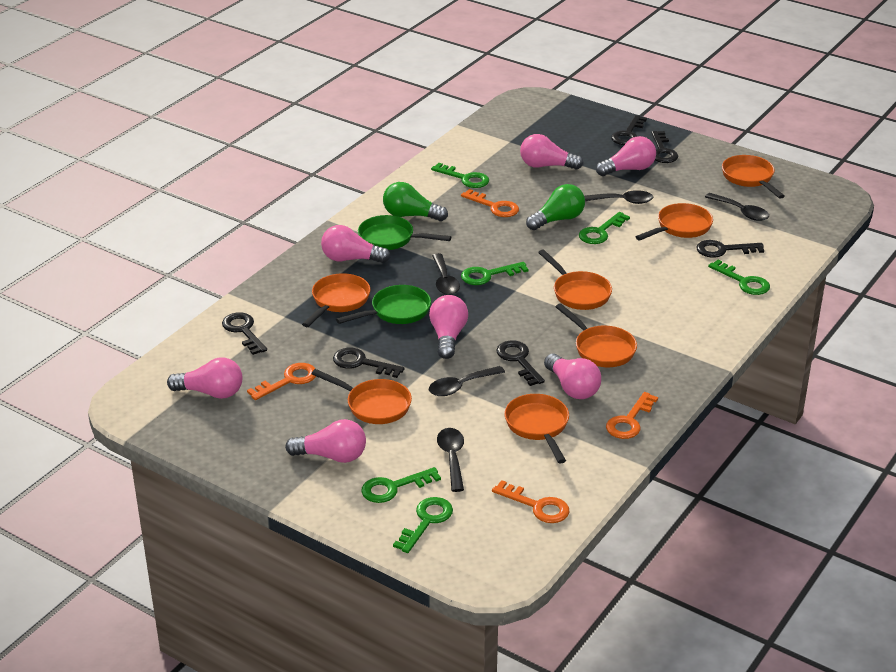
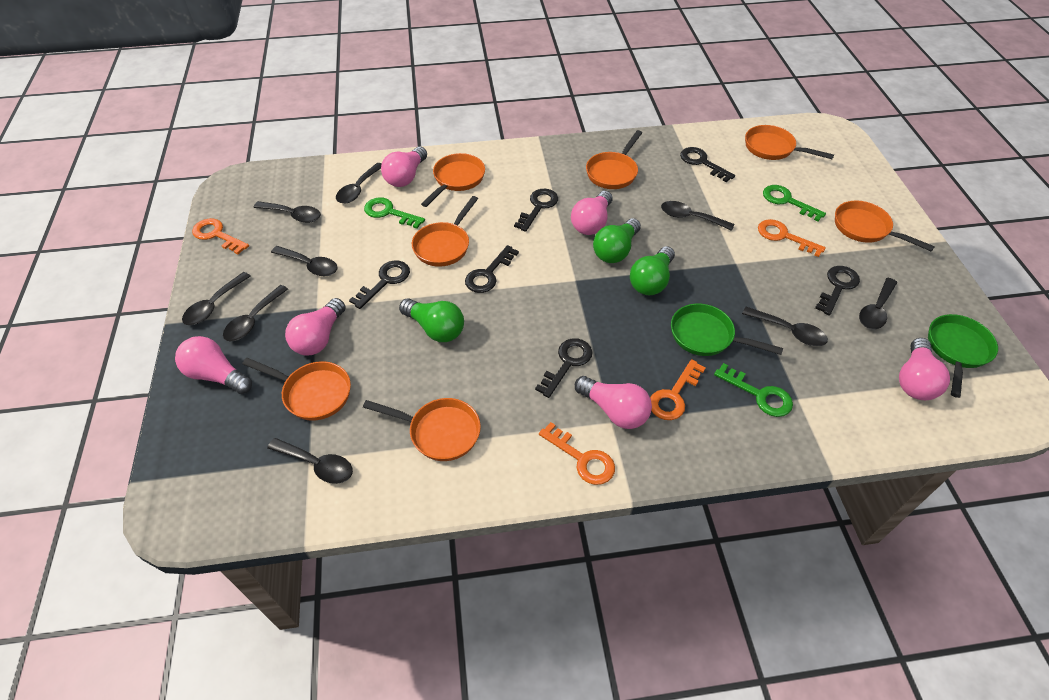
black spoon: 5 -> 9
green key: 6 -> 3
green light bulb: 2 -> 3
pink light bulb: 7 -> 6

